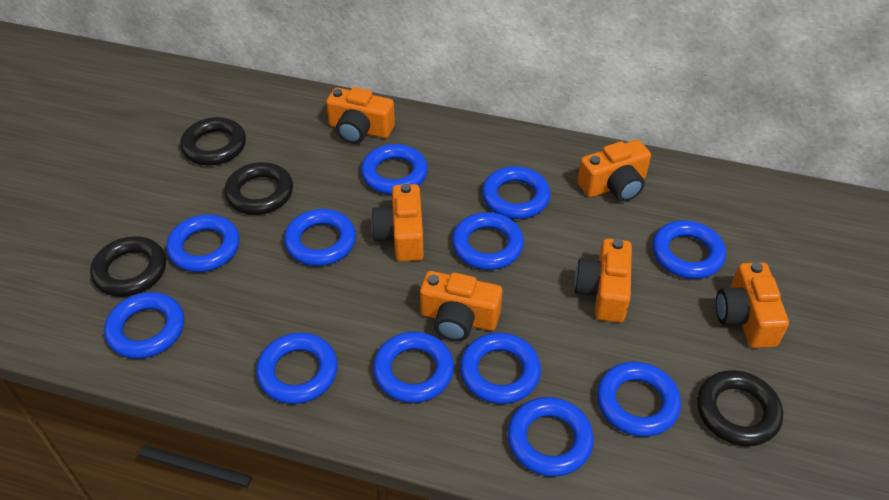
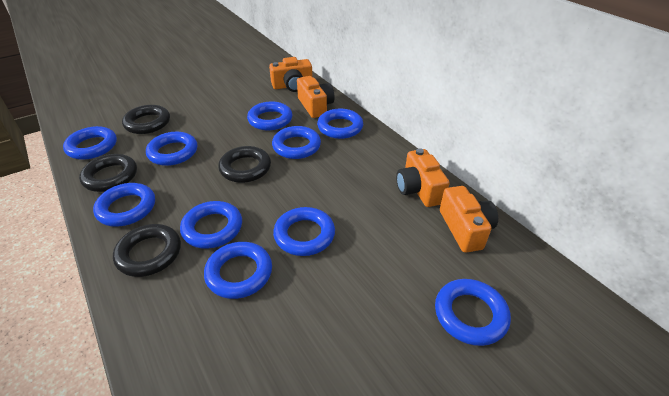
blue ring: 12 -> 10
orange camera: 6 -> 4

